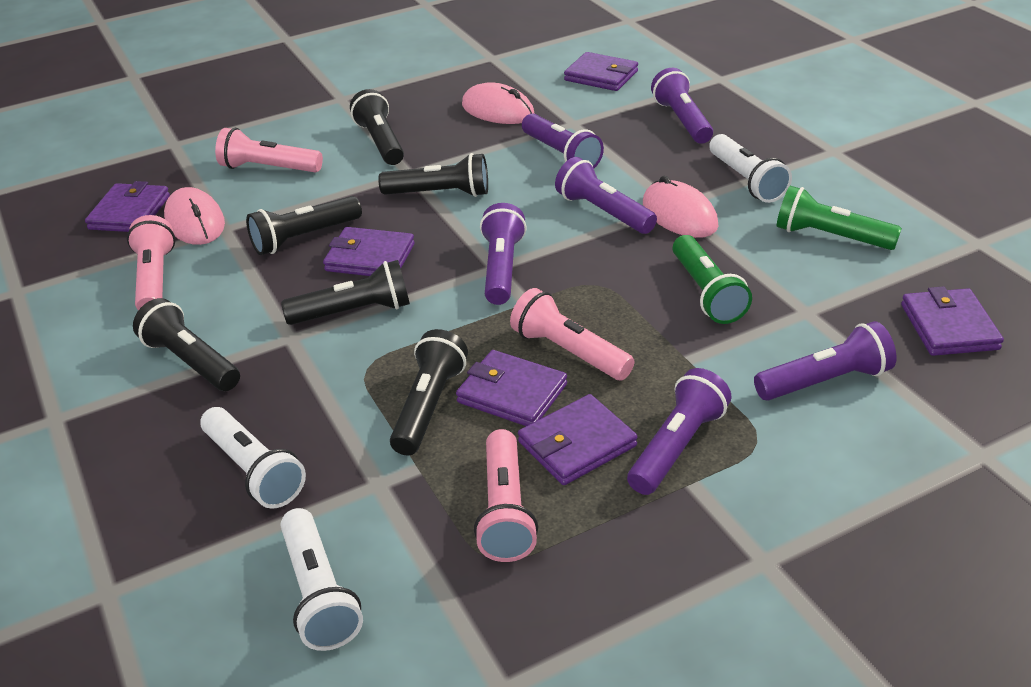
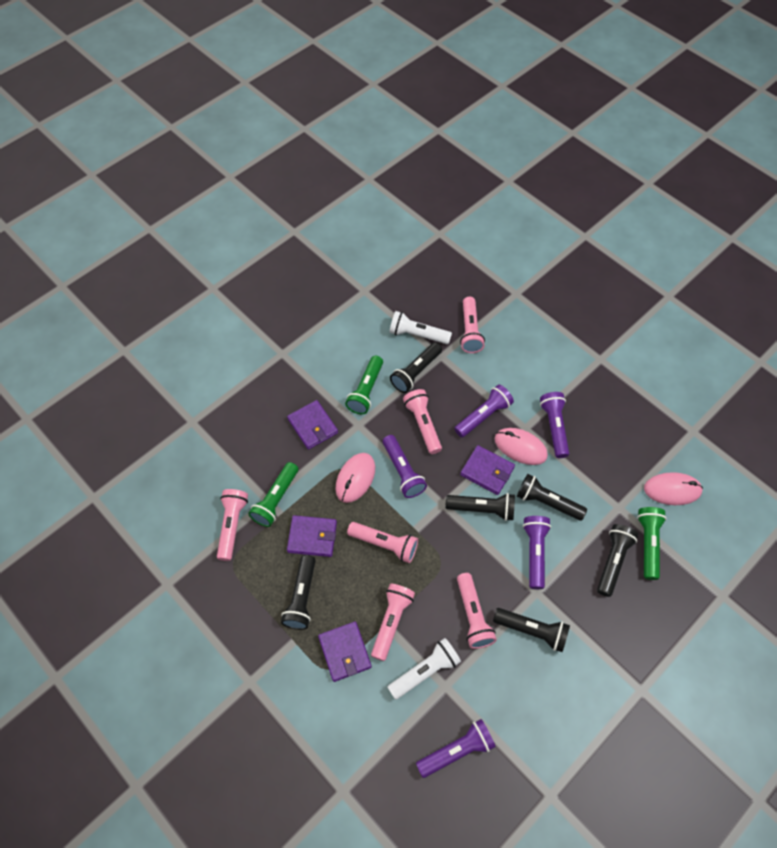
green flashlight: 2 -> 3
pink flashlight: 4 -> 6
purple flashlight: 6 -> 5
purple wallet: 6 -> 4
white flashlight: 3 -> 2

